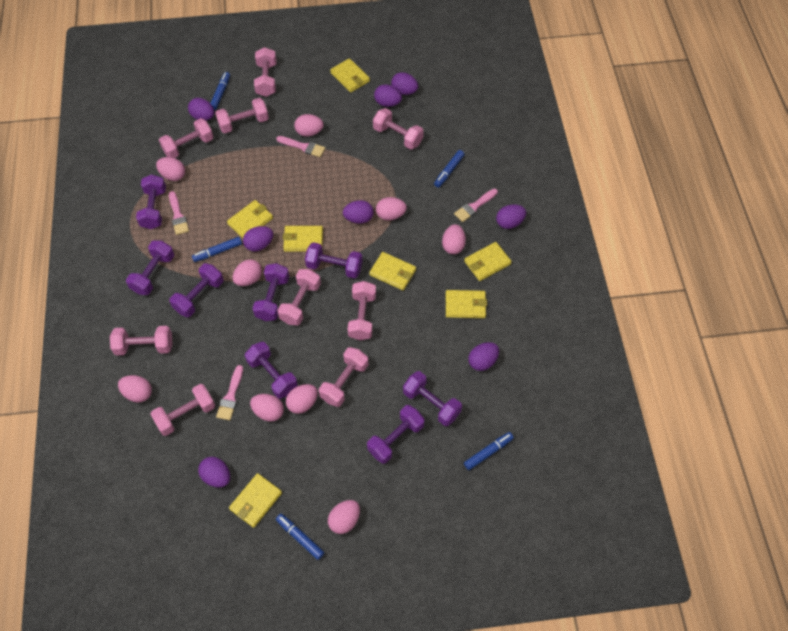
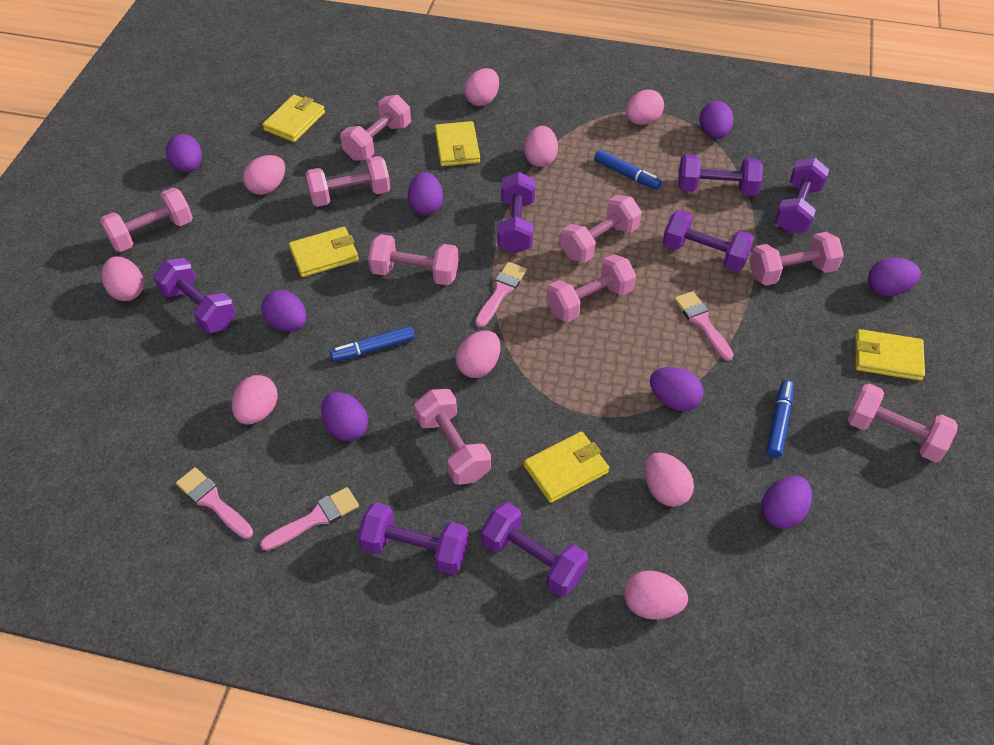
blue marker: 5 -> 3
purple dumbbell: 8 -> 7
yellow wallet: 7 -> 5

